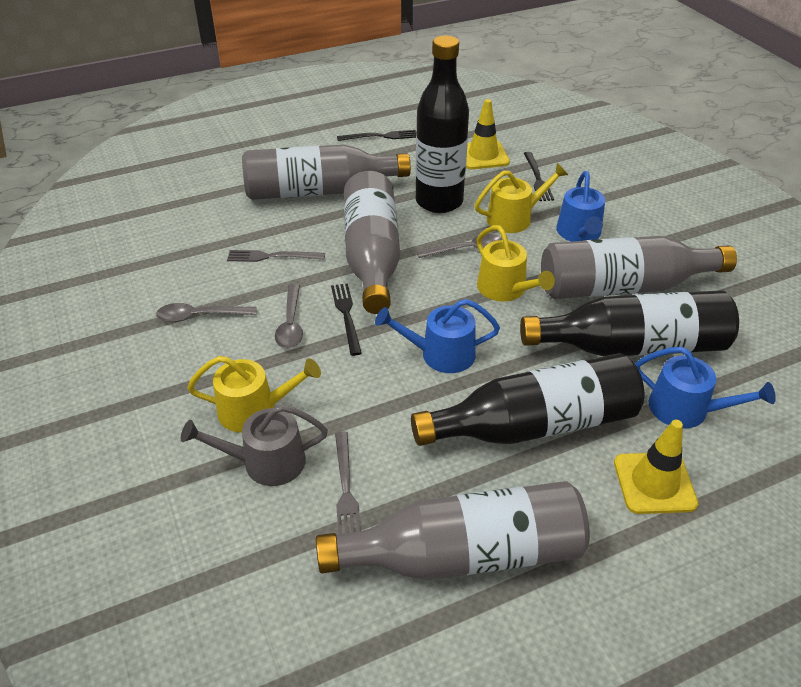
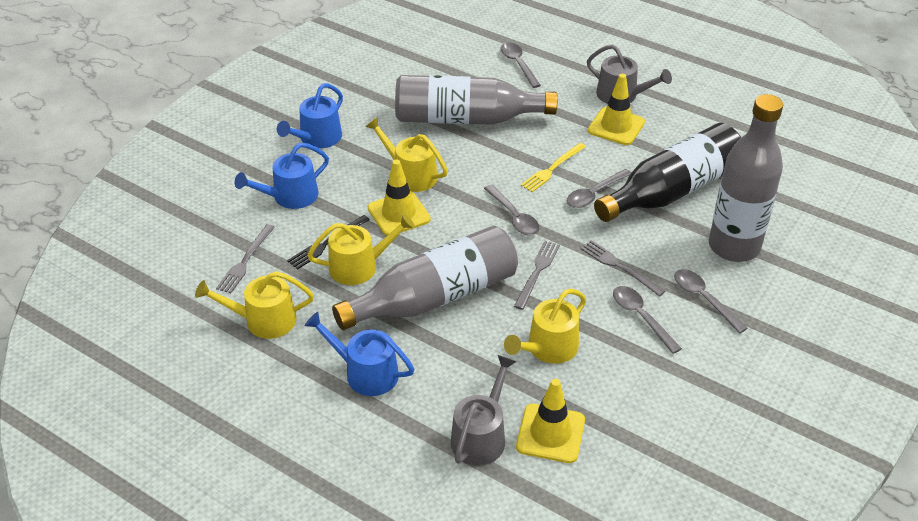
black bottle: 3 -> 1
black fork: 3 -> 1
grey bottle: 4 -> 3
grey fork: 2 -> 3
grey spoon: 3 -> 5
grey watering can: 1 -> 2
yellow fork: 0 -> 1
yellow traffic cone: 2 -> 3
yellow watering can: 3 -> 4

